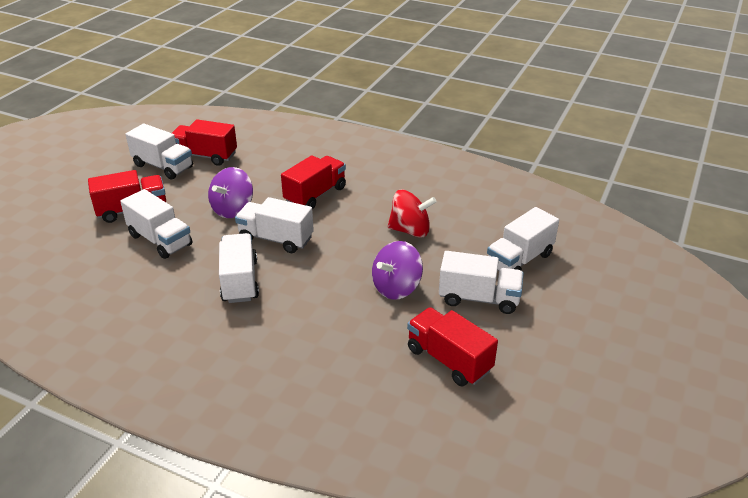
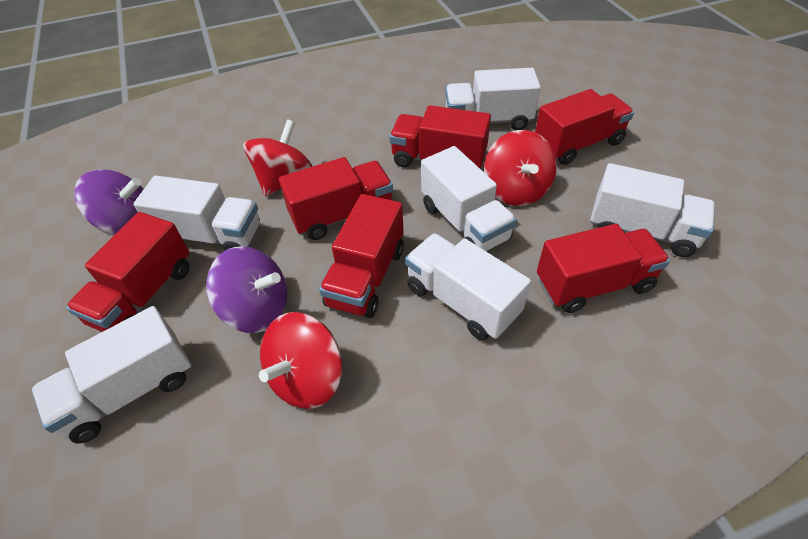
red spinning top: 1 -> 3
red truck: 4 -> 6

